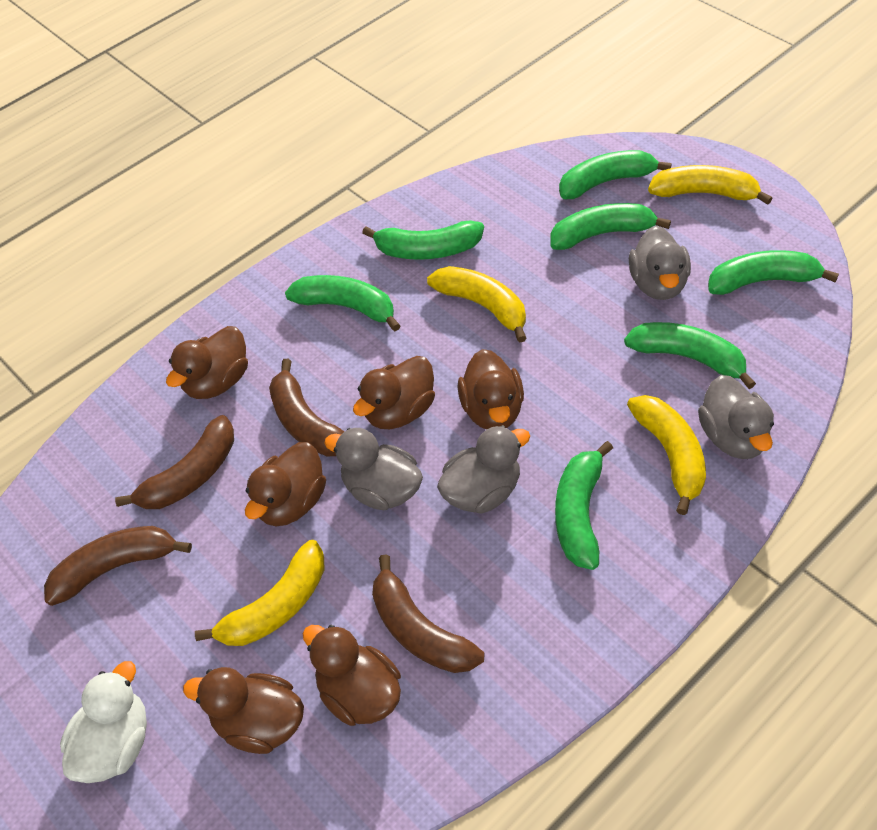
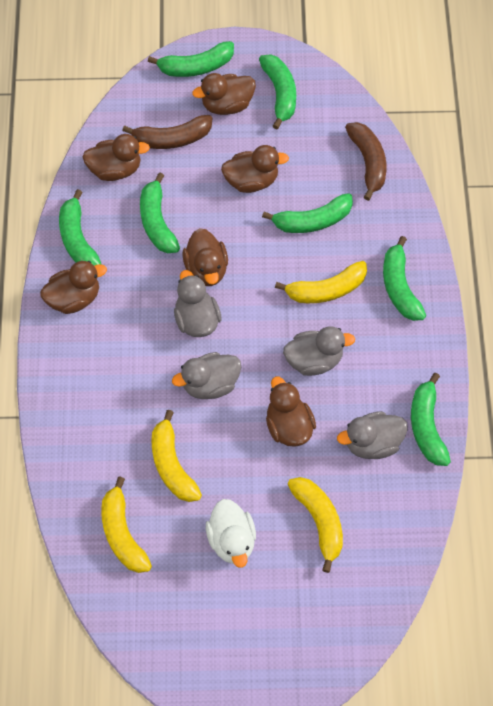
brown banana: 4 -> 2

